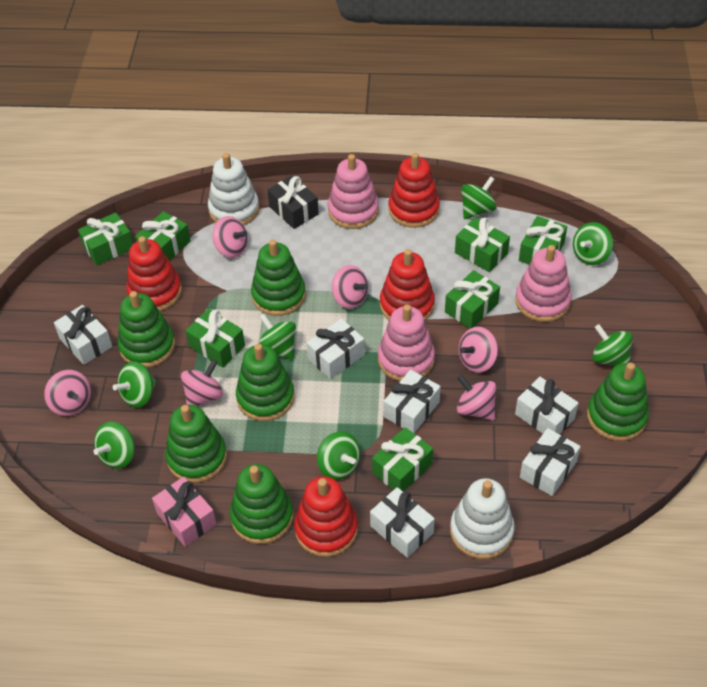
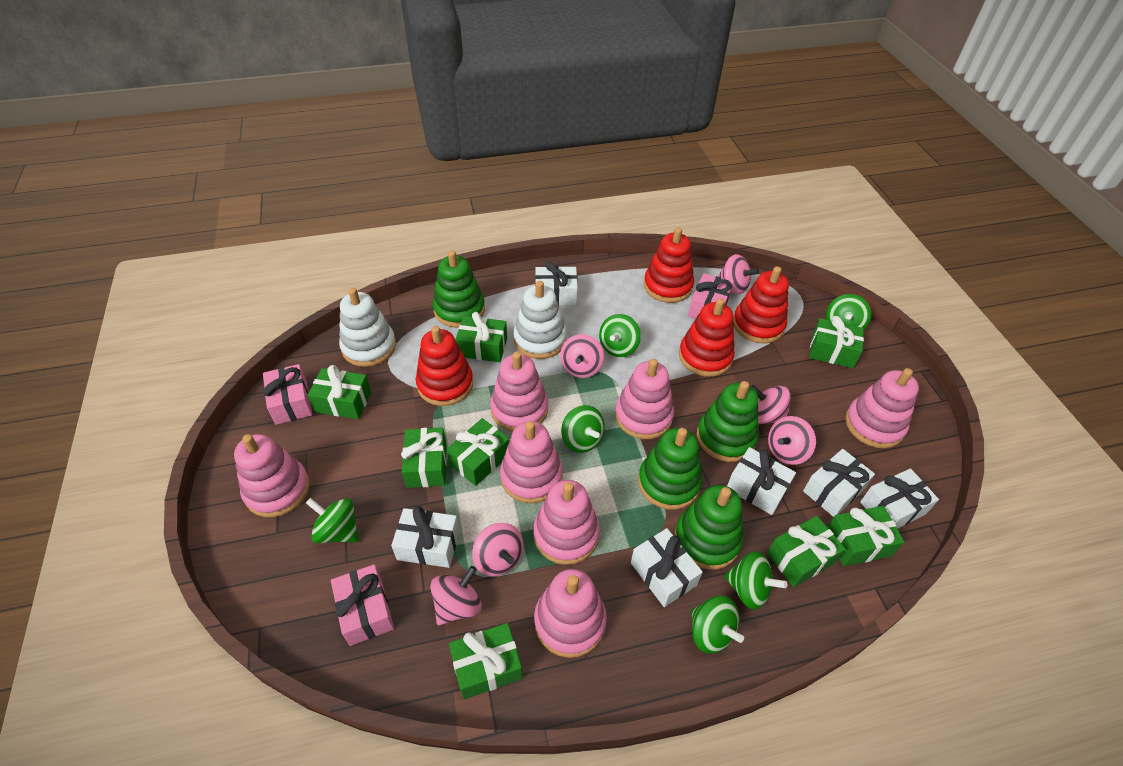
black gift: 1 -> 0
green gift: 7 -> 8
green spinning top: 7 -> 6
green stacking toy: 6 -> 4
pink gift: 1 -> 3
pink stacking toy: 3 -> 7

